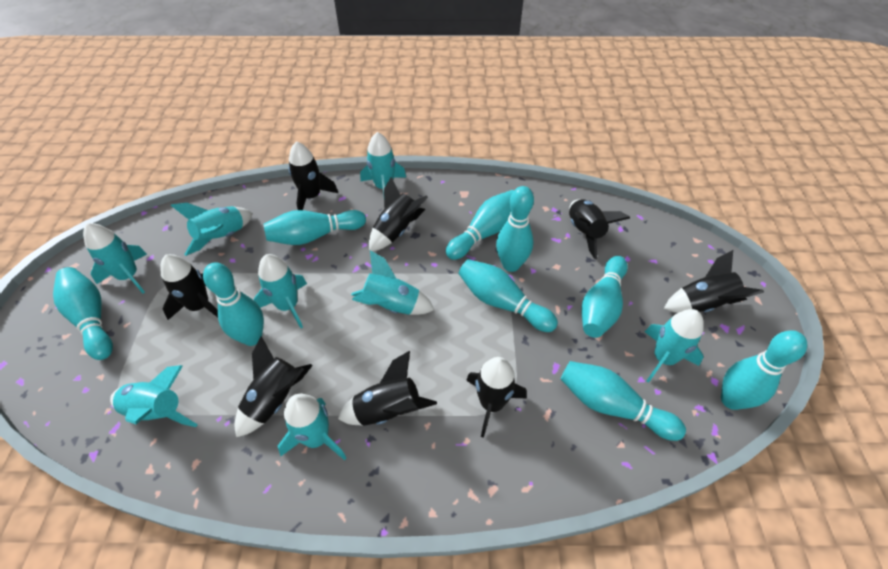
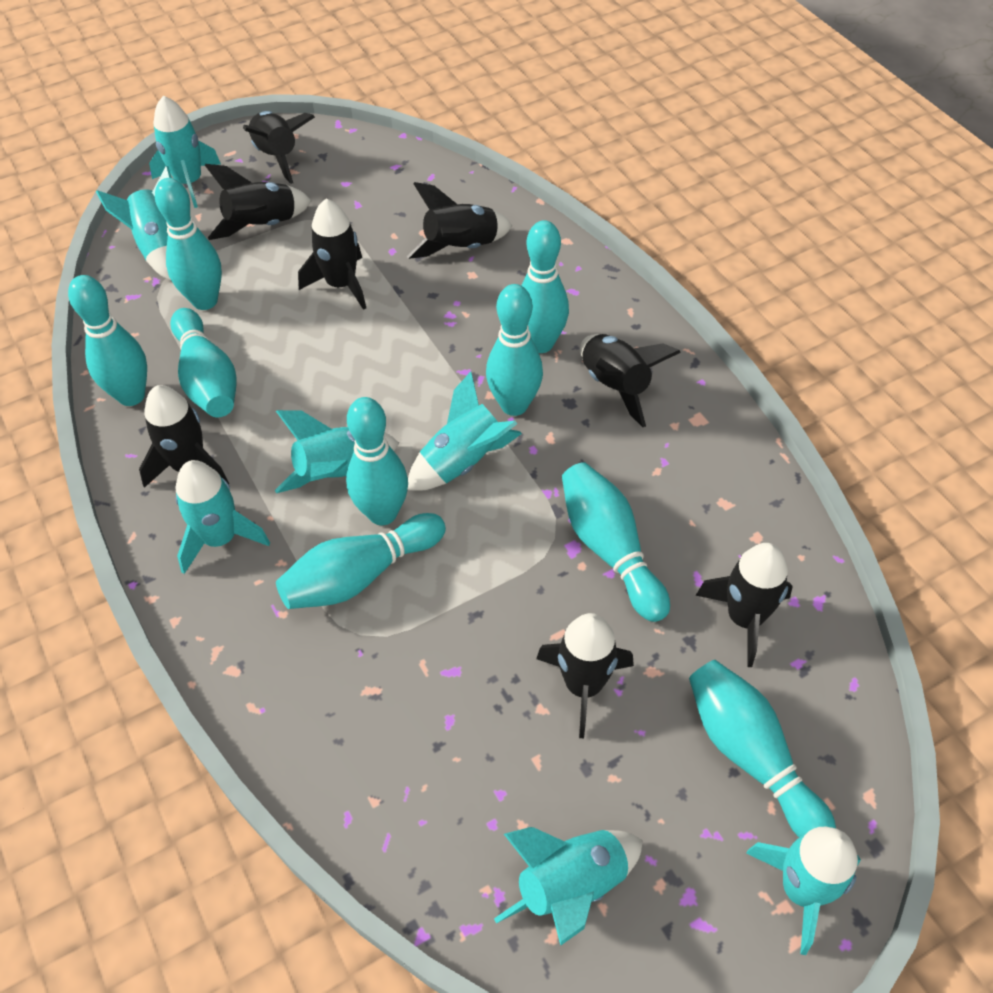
turquoise rocket: 8 -> 7

